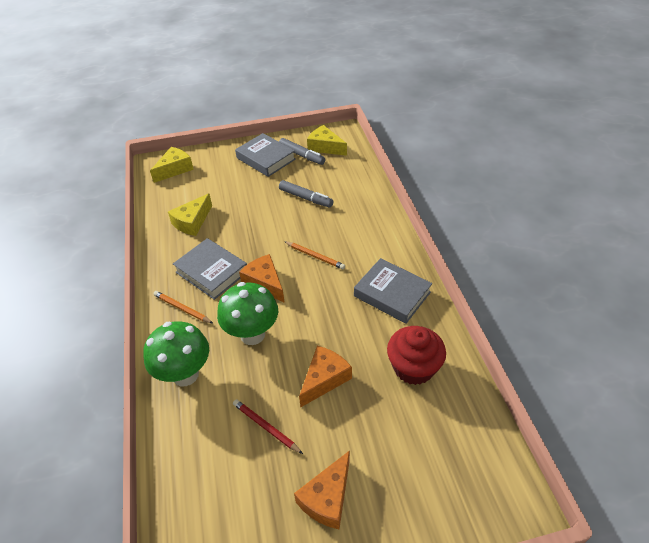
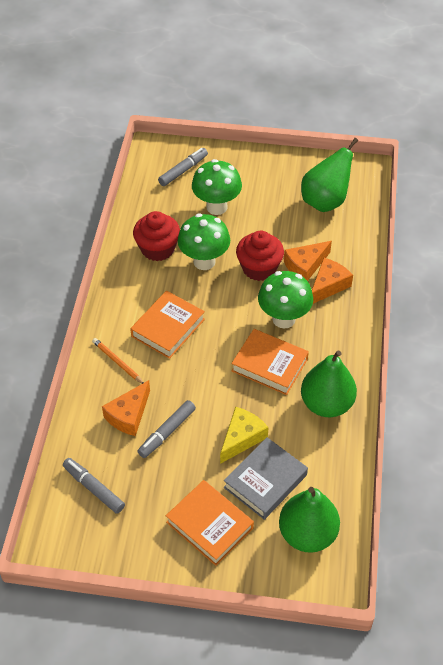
green mushroom: 2 -> 3
green pear: 0 -> 3
grey book: 3 -> 1
grey marker: 2 -> 3
orange book: 0 -> 3
orange pencil: 2 -> 1
red cupcake: 1 -> 2
red pencil: 1 -> 0
yellow cheese: 3 -> 1

